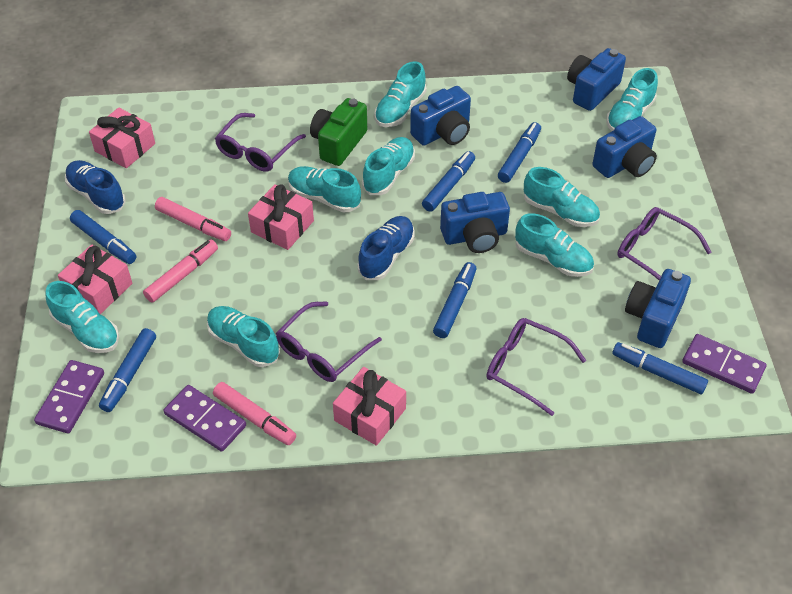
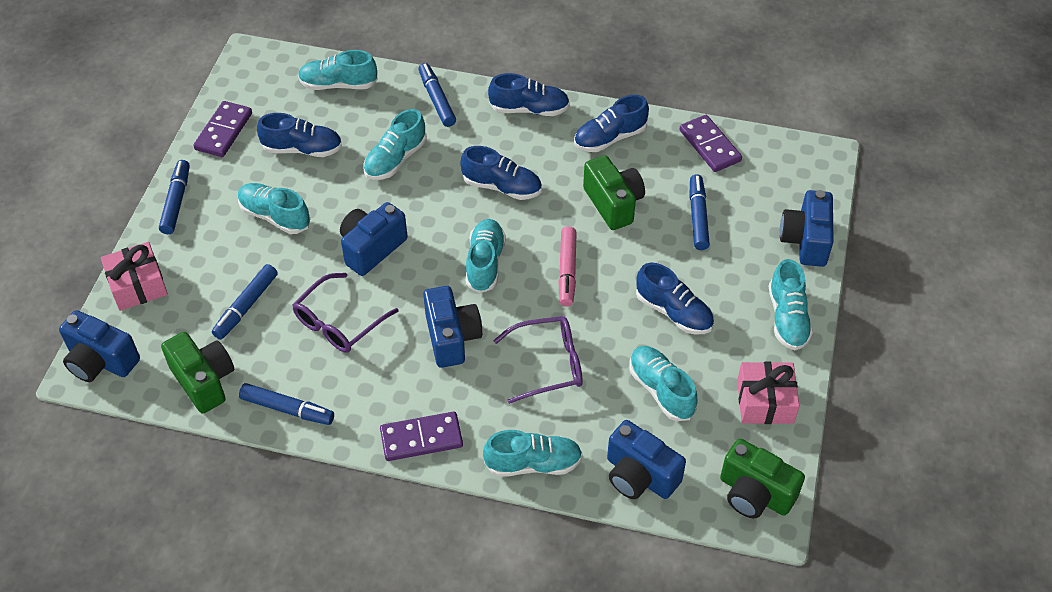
blue marker: 6 -> 5
blue shoe: 2 -> 5
green camera: 1 -> 3
pink gift: 4 -> 2
pink marker: 3 -> 1
purple glasses: 4 -> 2
turquoise shoe: 8 -> 7

